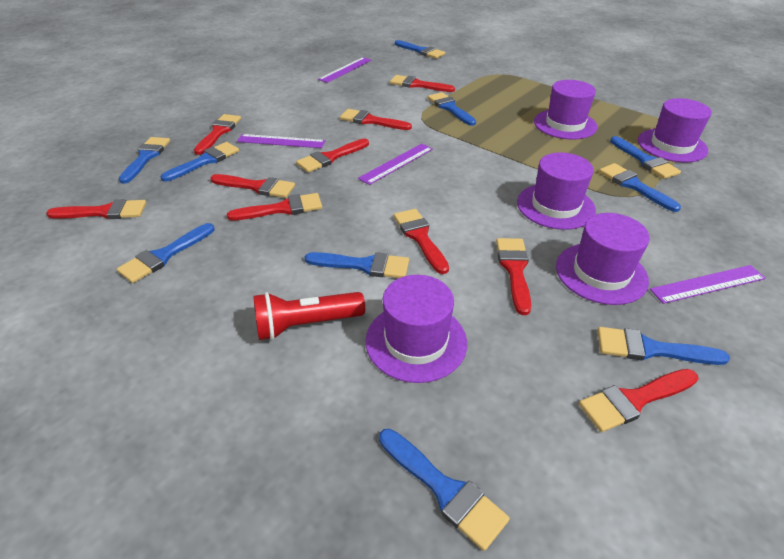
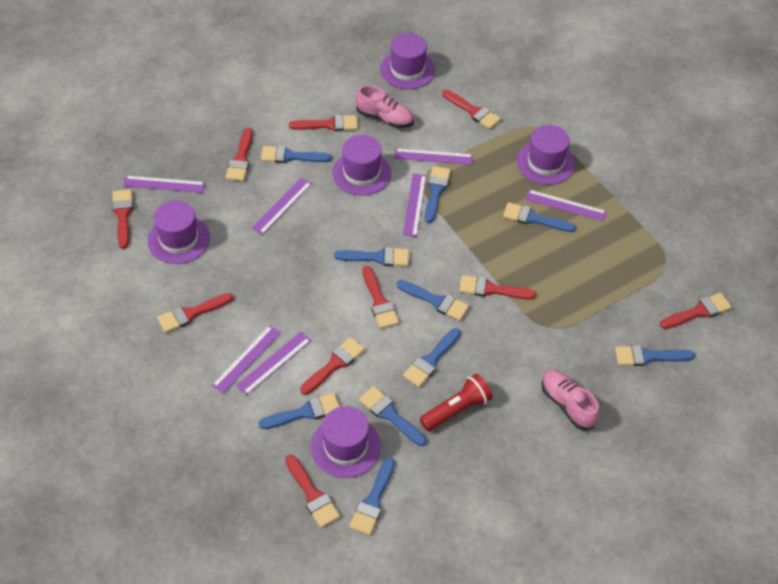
pink shoe: 0 -> 2
purple ruler: 4 -> 7

